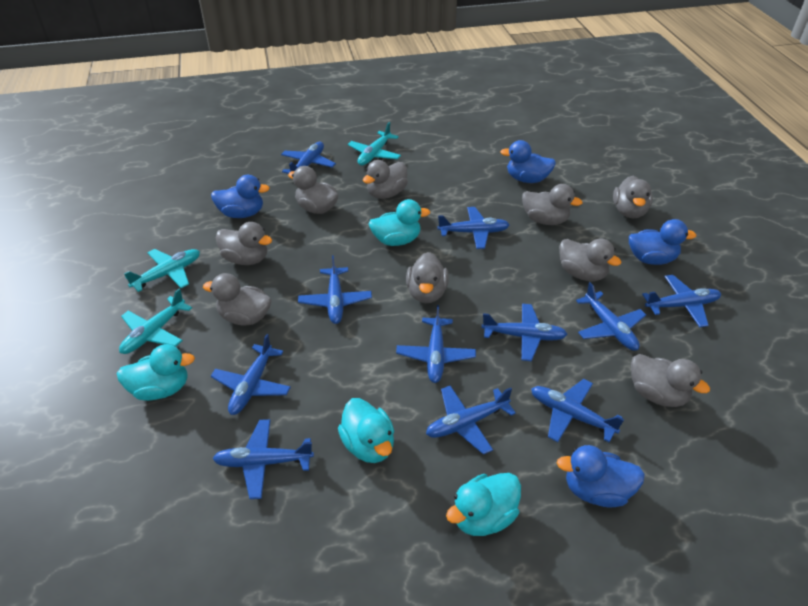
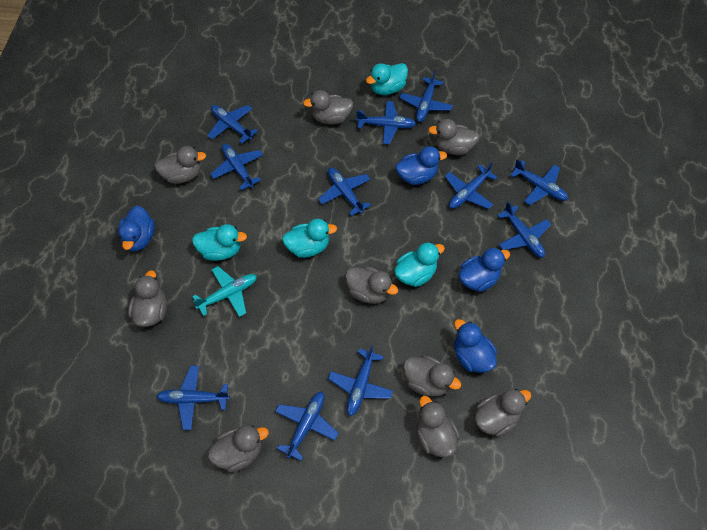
turquoise plane: 3 -> 1

